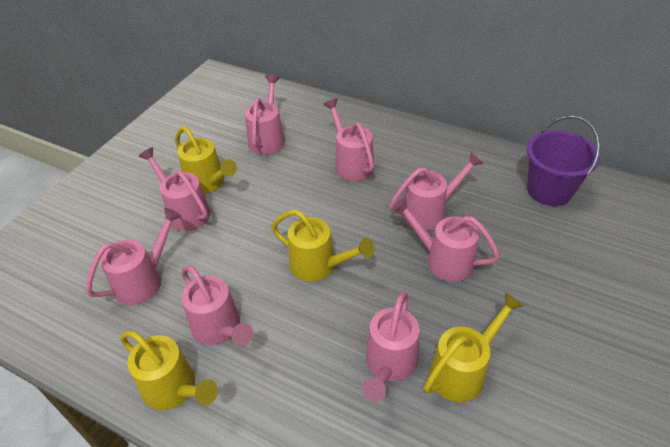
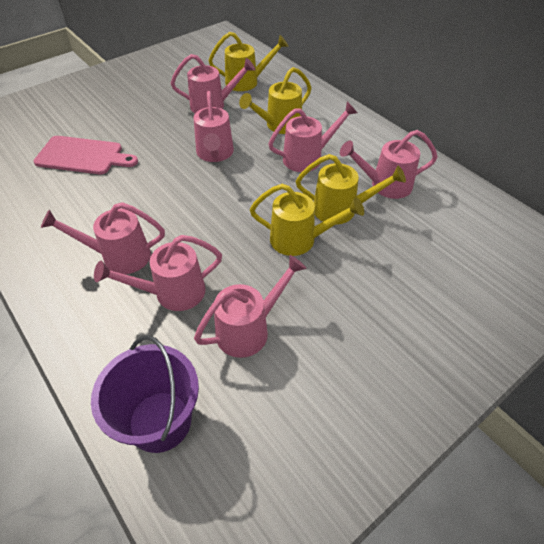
pink cutting board: 0 -> 1
pink watering can: 8 -> 7

